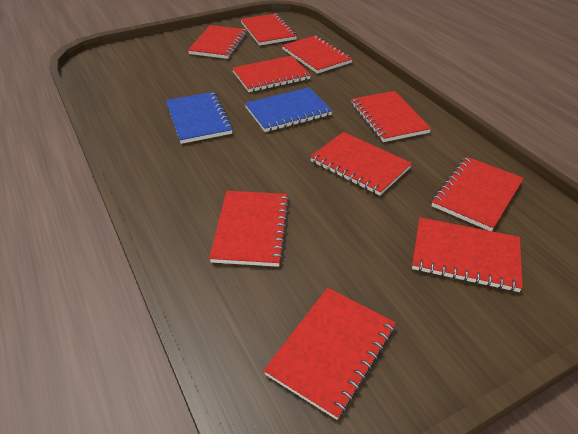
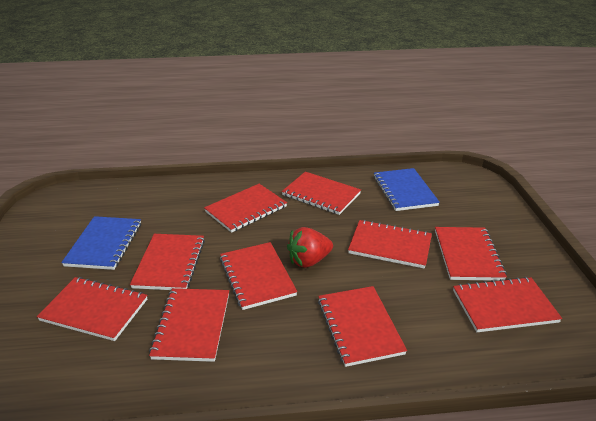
red strawberry: 0 -> 1

